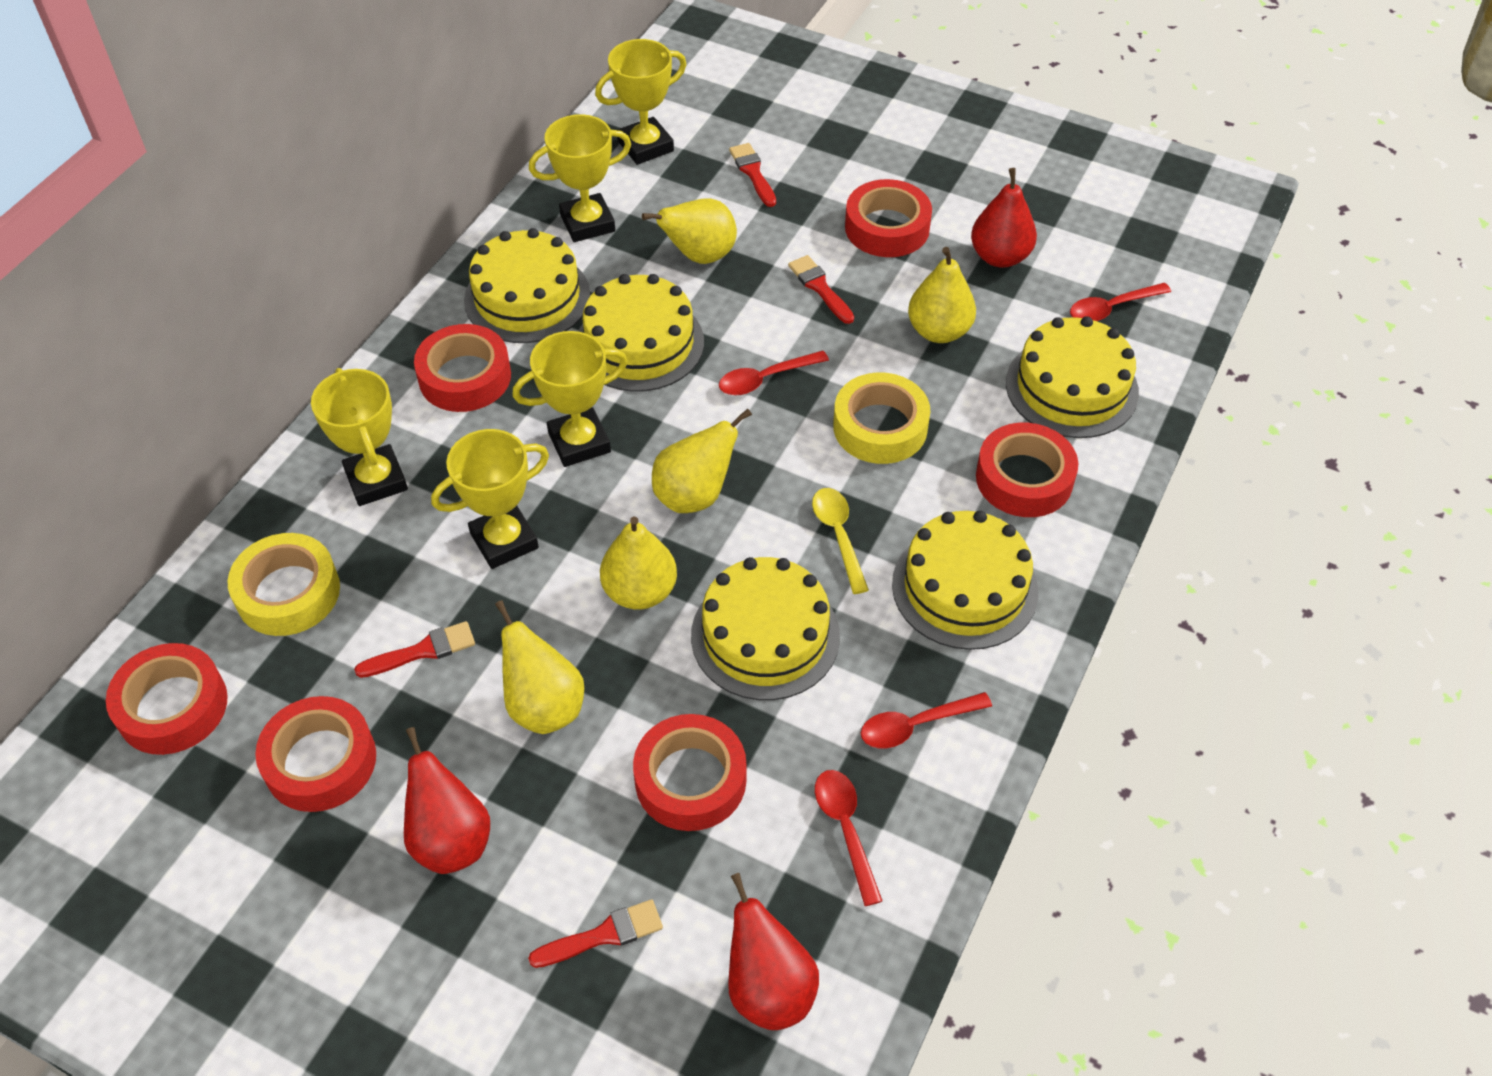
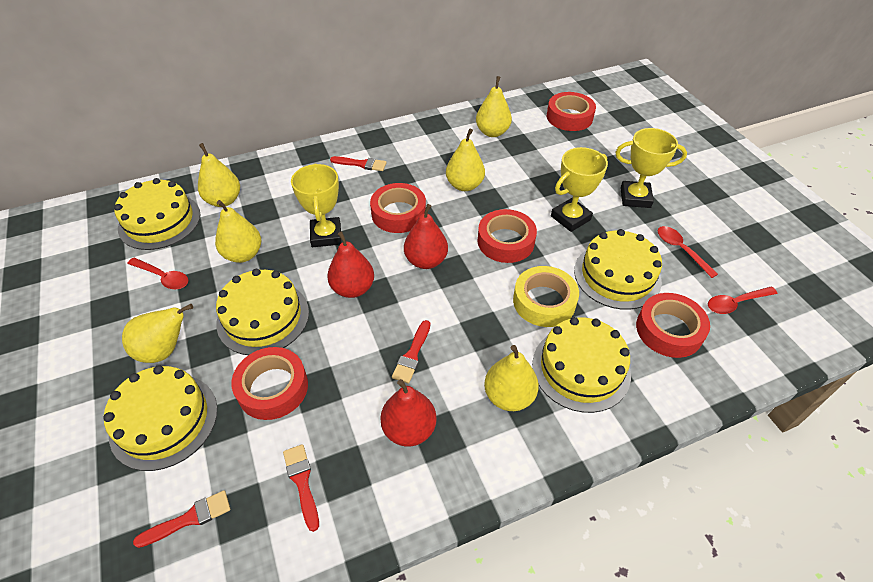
red spoon: 4 -> 3
red tape: 6 -> 5
yellow pear: 5 -> 6
yellow spoon: 1 -> 0
yellow tape: 2 -> 1
yellow trophy: 5 -> 3

